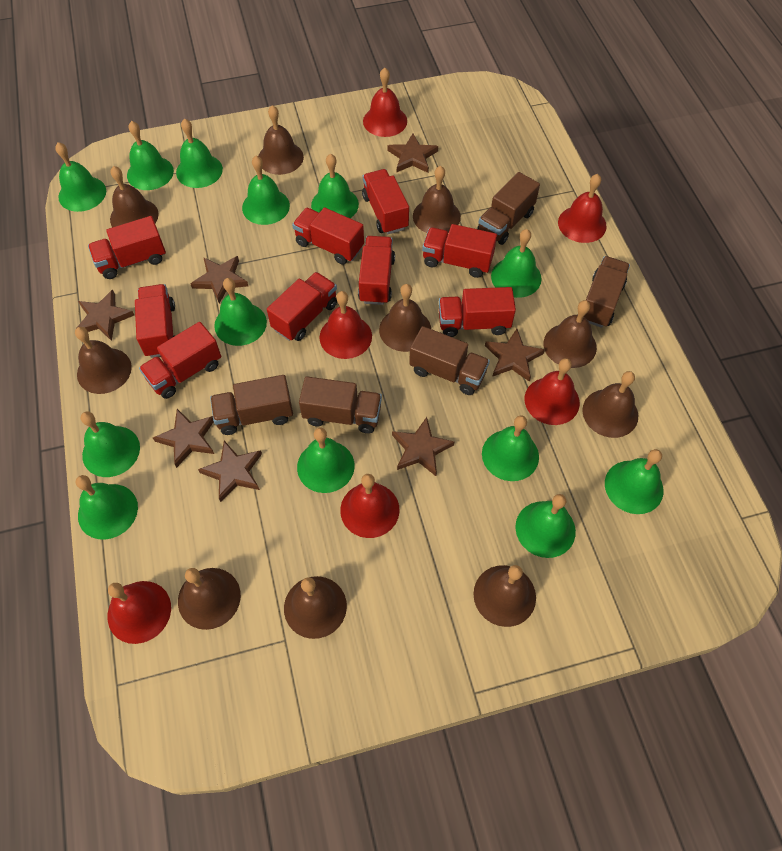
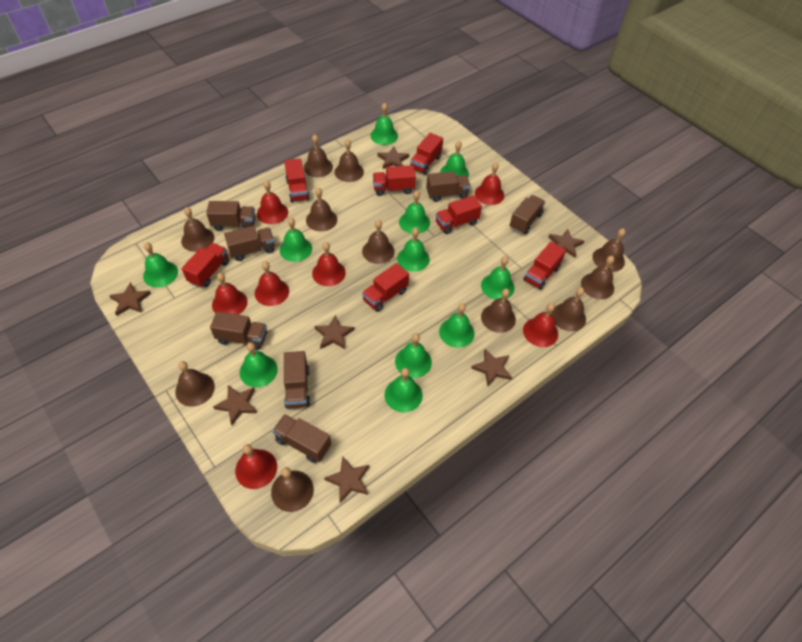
brown bell: 10 -> 11
brown truck: 5 -> 7
green bell: 13 -> 11
red bell: 6 -> 7
red truck: 9 -> 7

